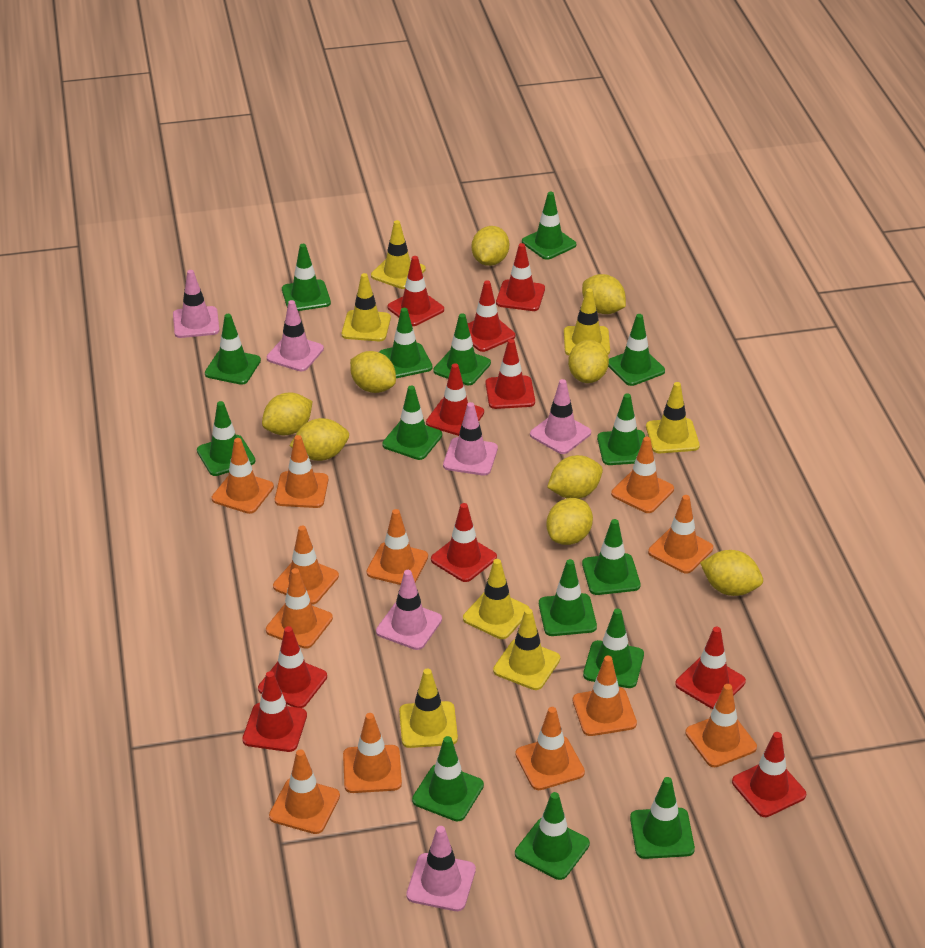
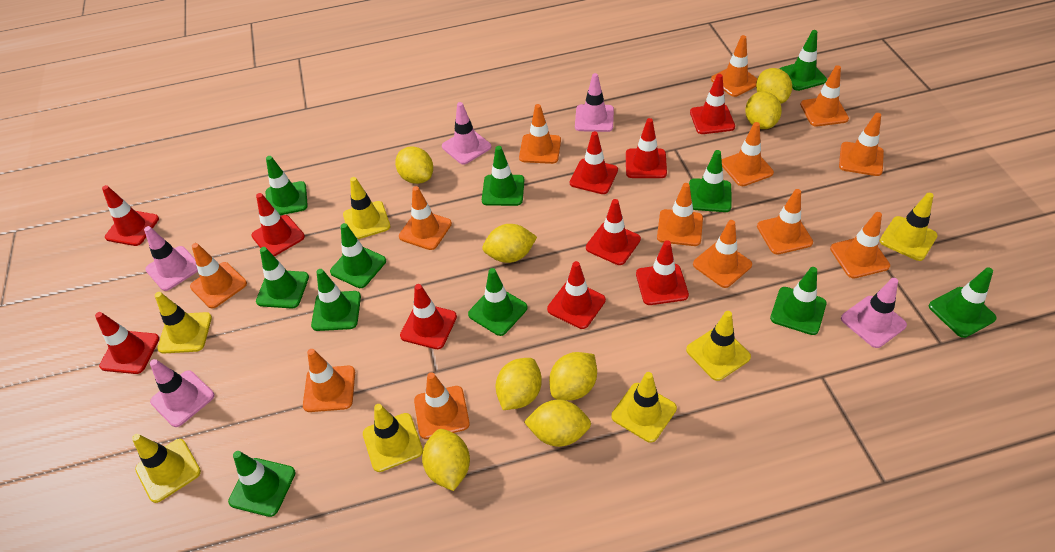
green traffic cone: 15 -> 11
orange traffic cone: 12 -> 13
pink traffic cone: 6 -> 5
yellow lemon: 9 -> 8

